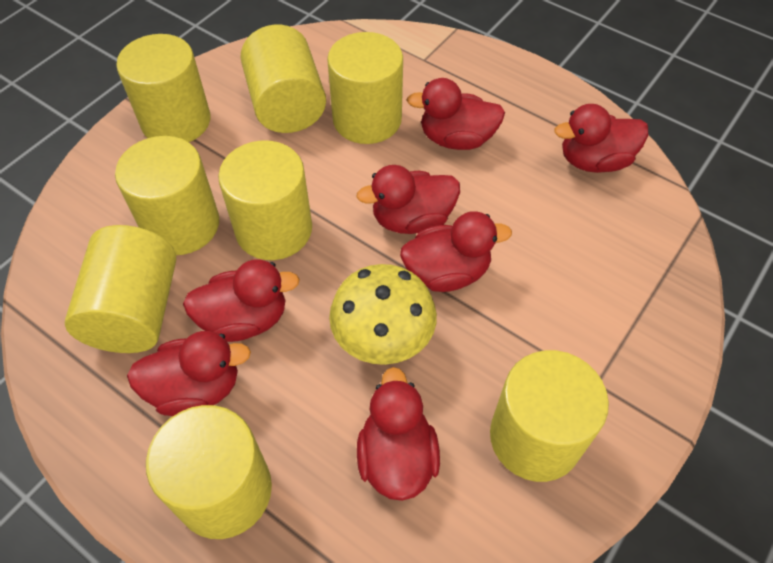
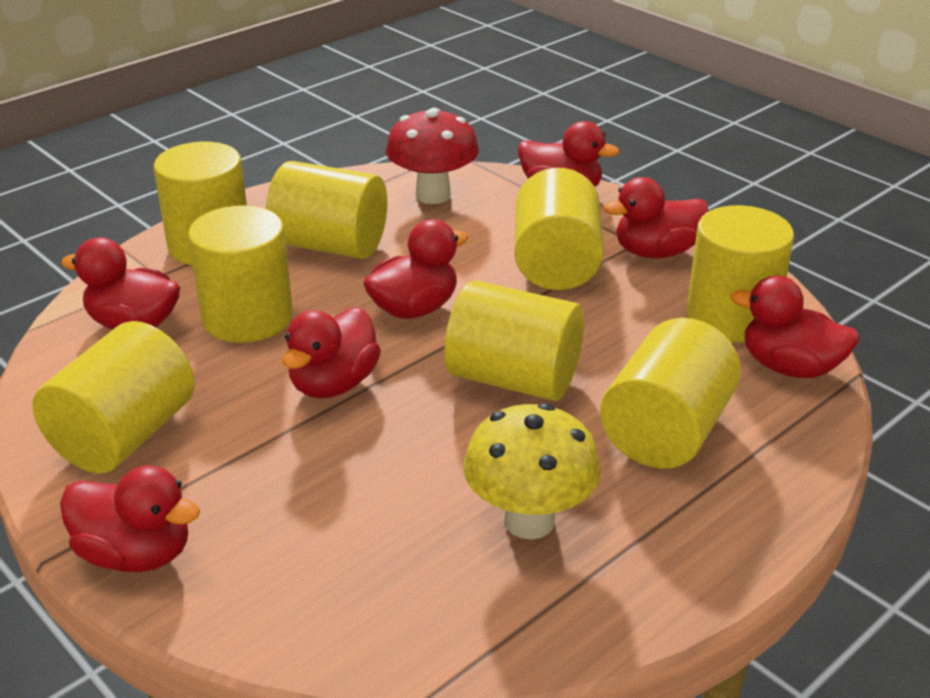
red mushroom: 0 -> 1

